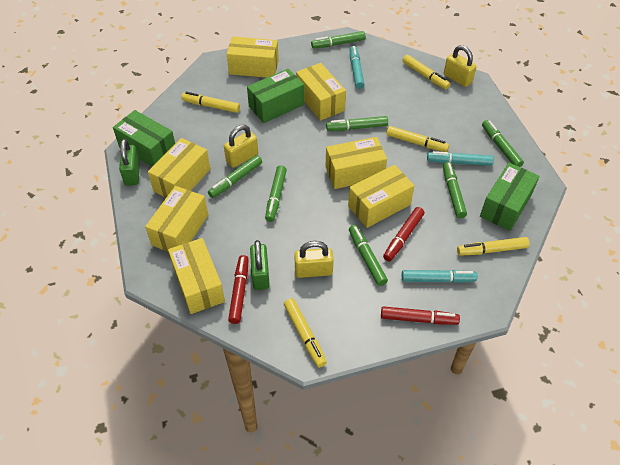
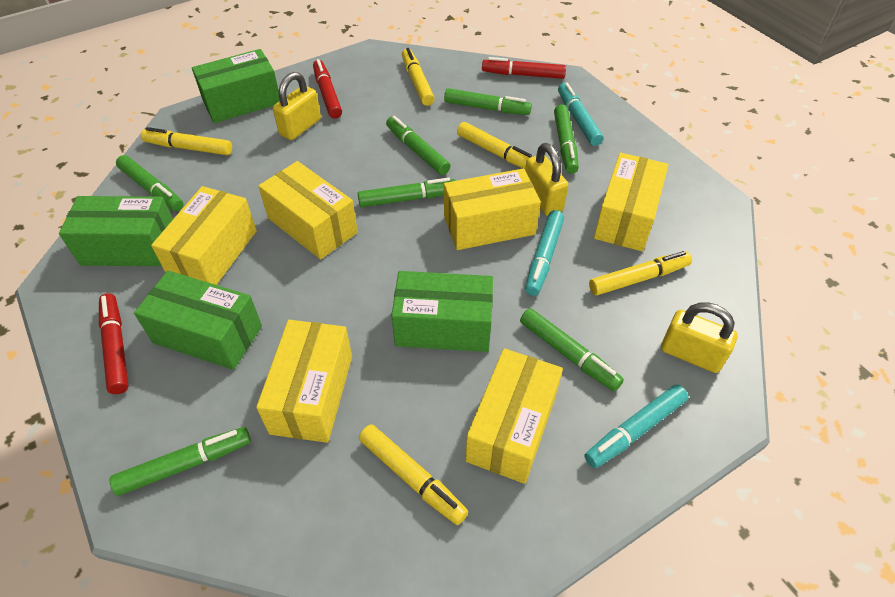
green box: 3 -> 4
green padlock: 2 -> 0
yellow box: 7 -> 6

